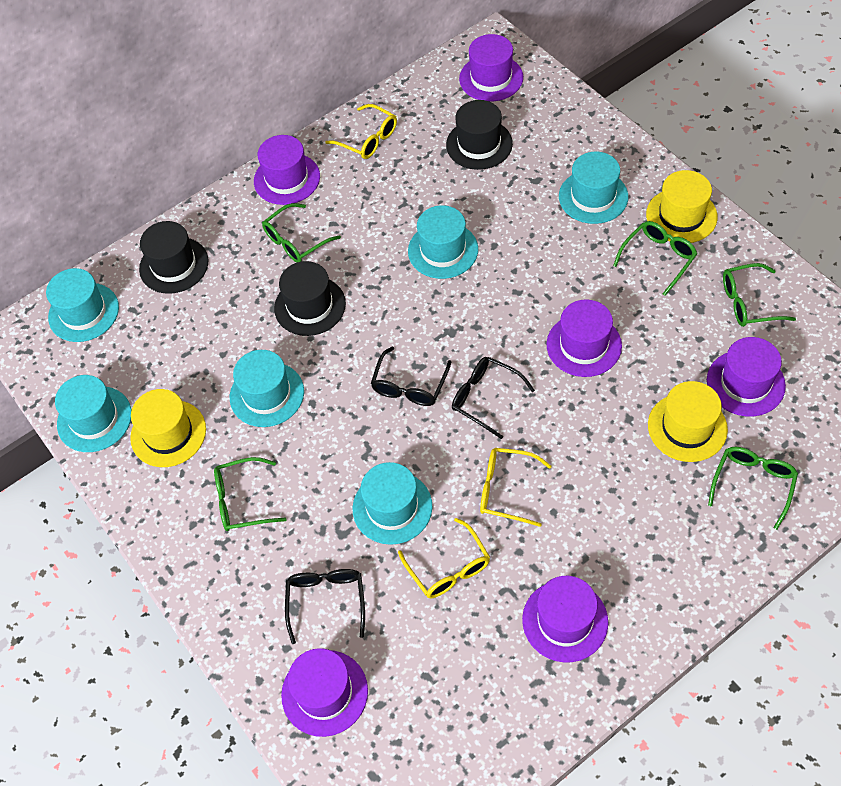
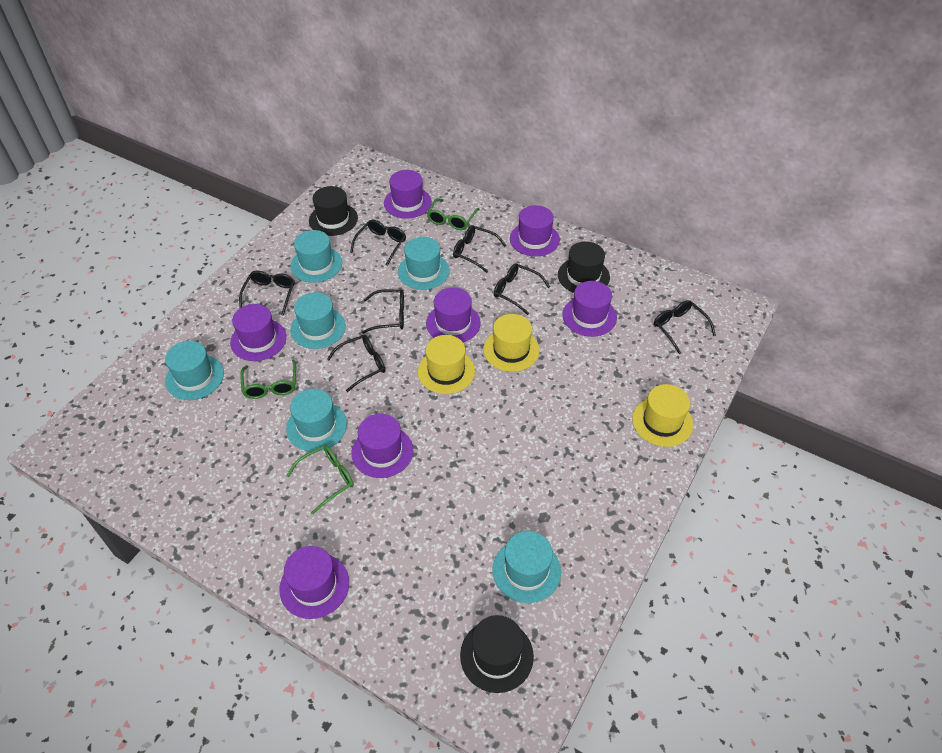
black glasses: 3 -> 7
green glasses: 5 -> 3
purple hat: 6 -> 7
yellow glasses: 3 -> 0

